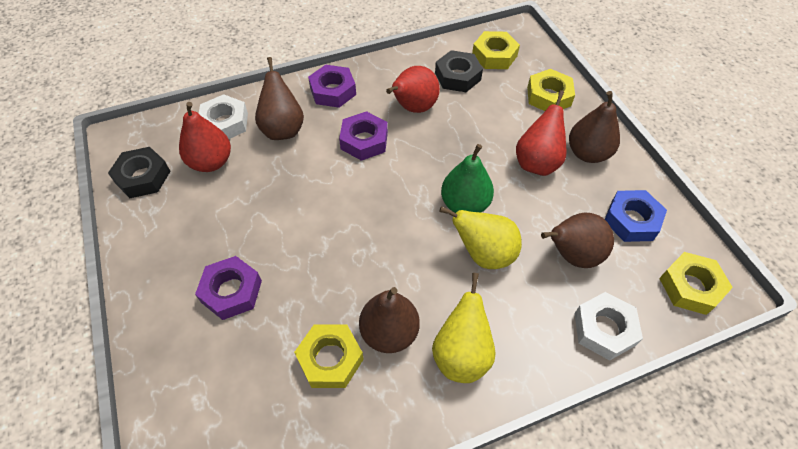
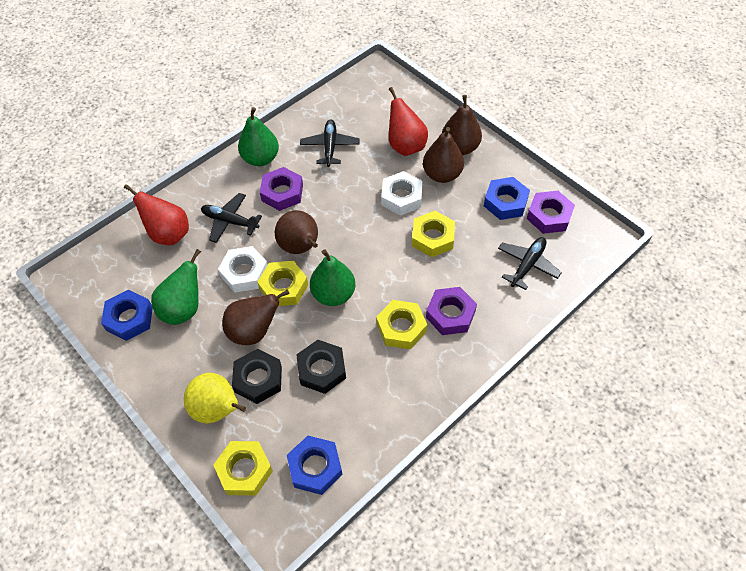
black plane: 0 -> 3
blue nut: 1 -> 3
green pear: 1 -> 3
red pear: 3 -> 2
yellow pear: 2 -> 1

